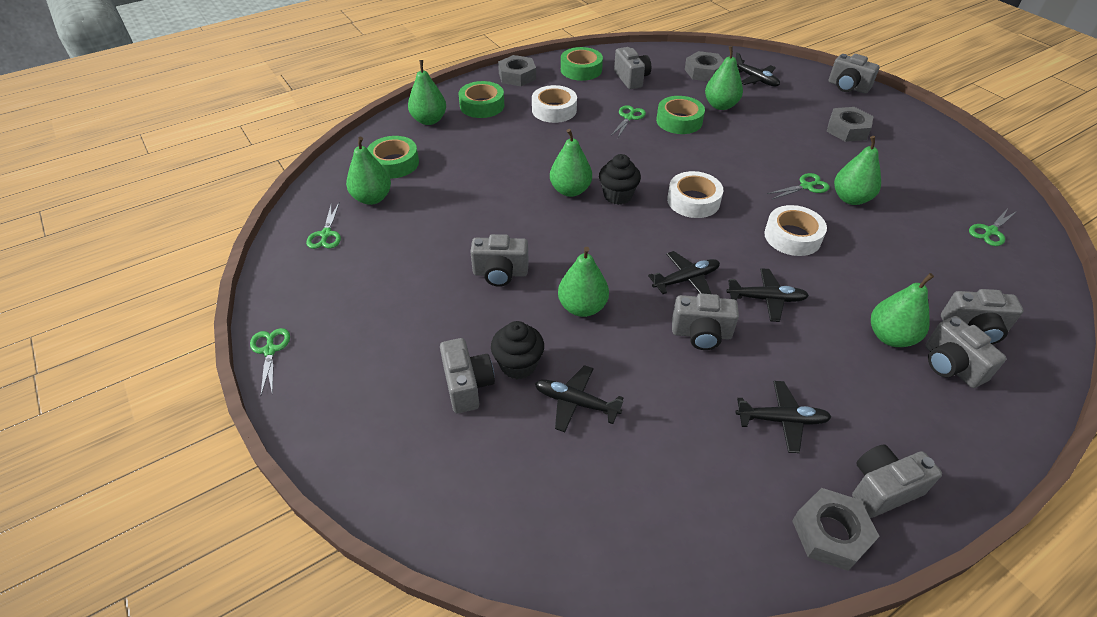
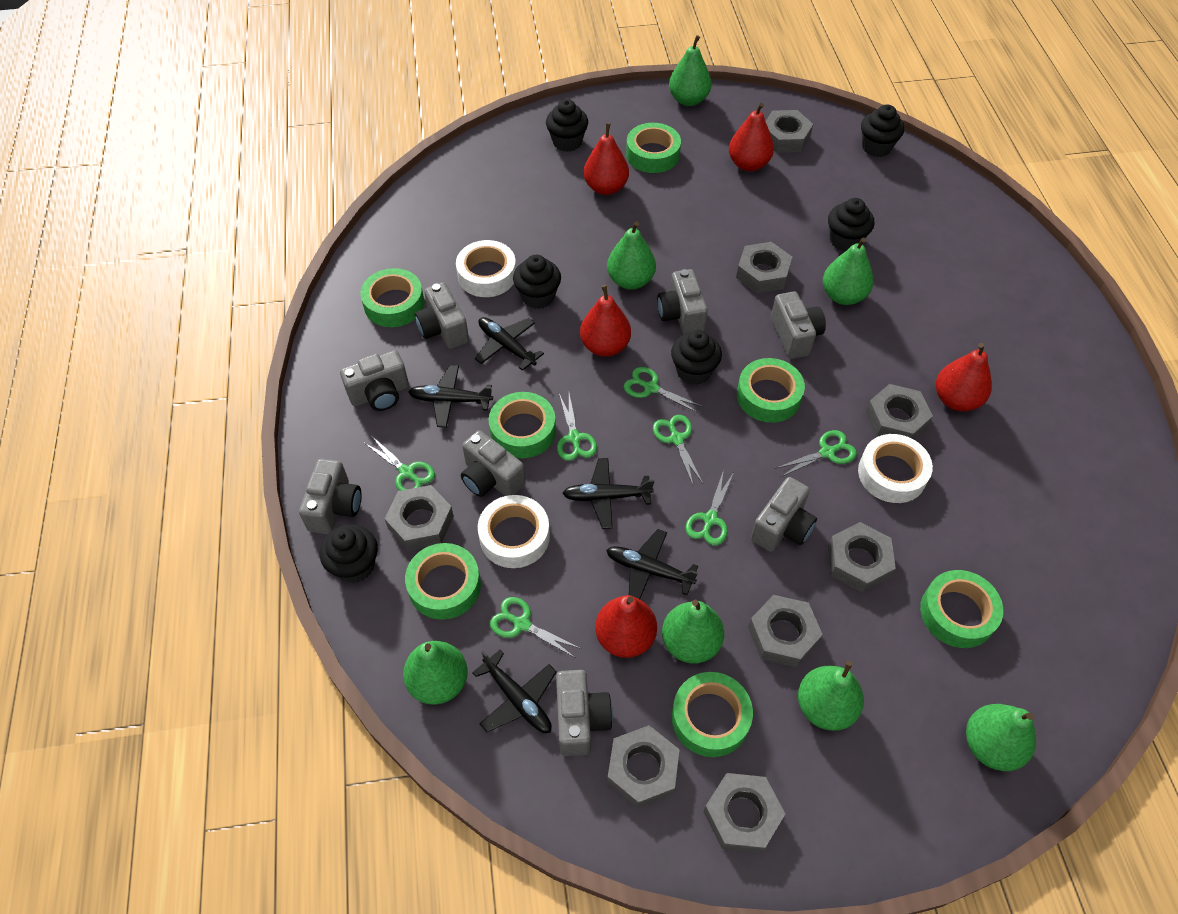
black cupcake: 2 -> 6
green scissors: 5 -> 7
green tape: 4 -> 7
grey nut: 4 -> 8
red pear: 0 -> 5

